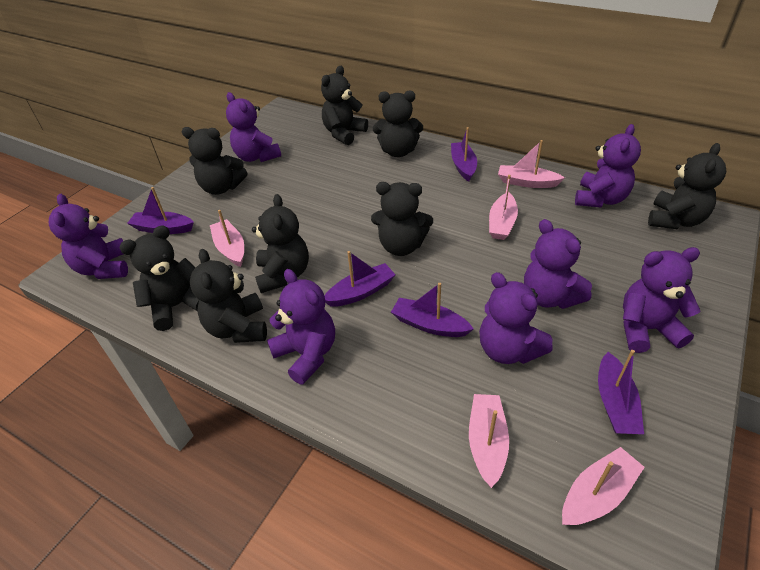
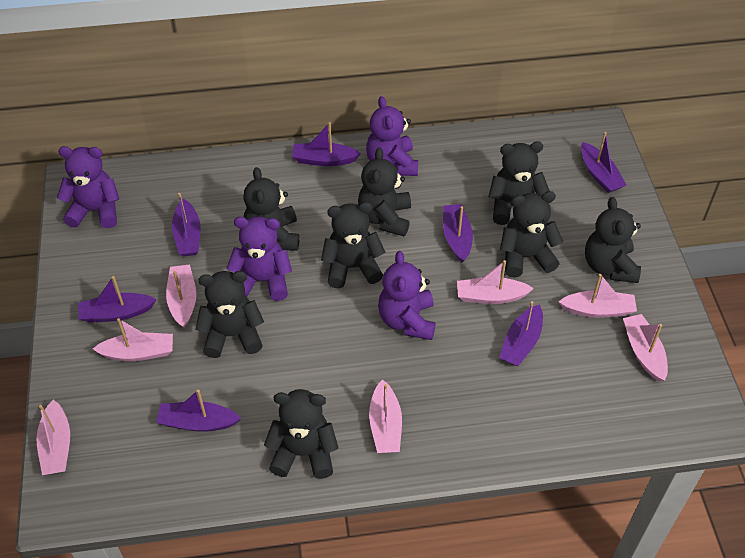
pink boat: 5 -> 7
purple boat: 5 -> 7
purple teddy bear: 7 -> 4

